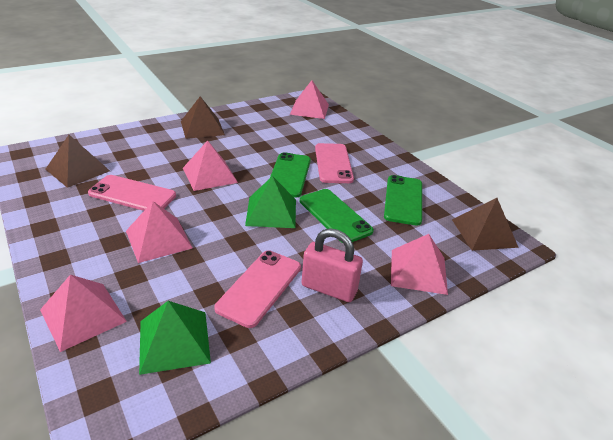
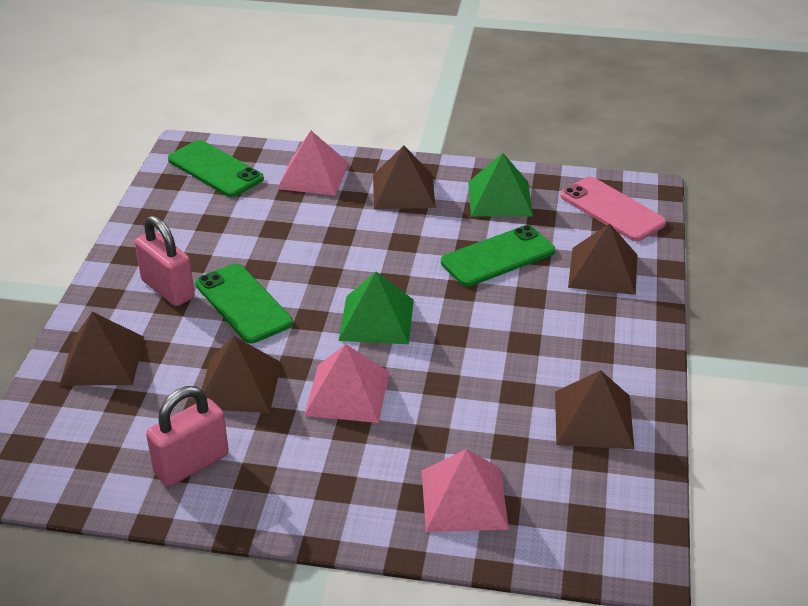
brown pyramid: 3 -> 5
pink padlock: 1 -> 2
pink phone: 3 -> 1
pink pyramid: 5 -> 3

